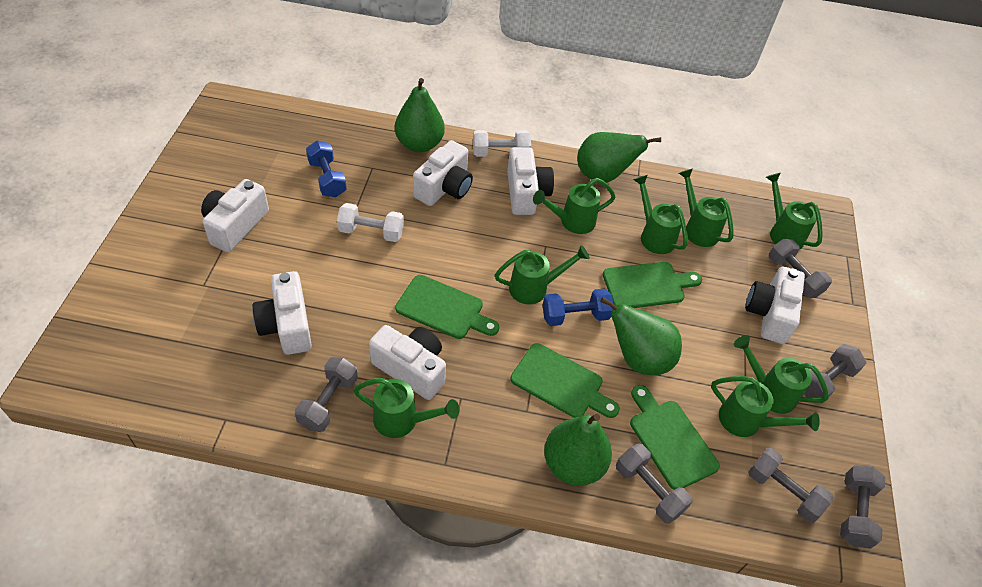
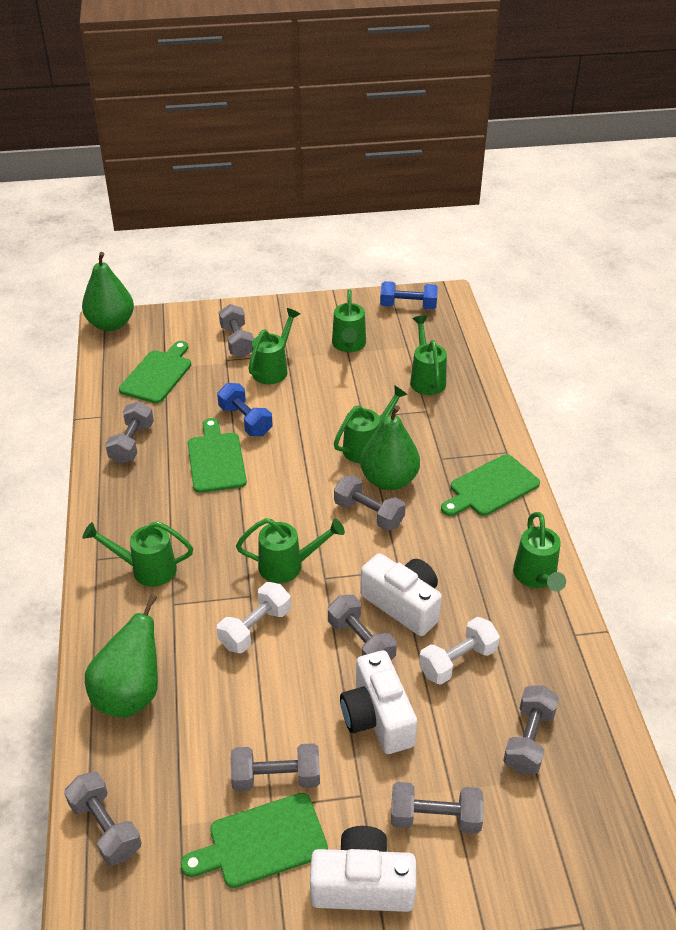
green pear: 4 -> 3
green watering can: 8 -> 7
grey dumbbell: 6 -> 8
white camera: 6 -> 3

